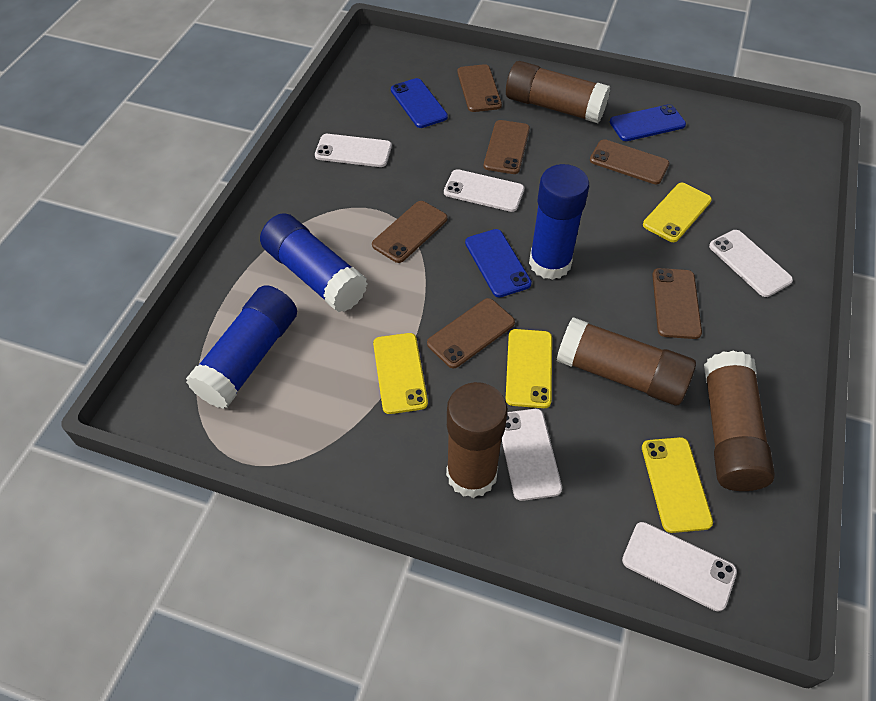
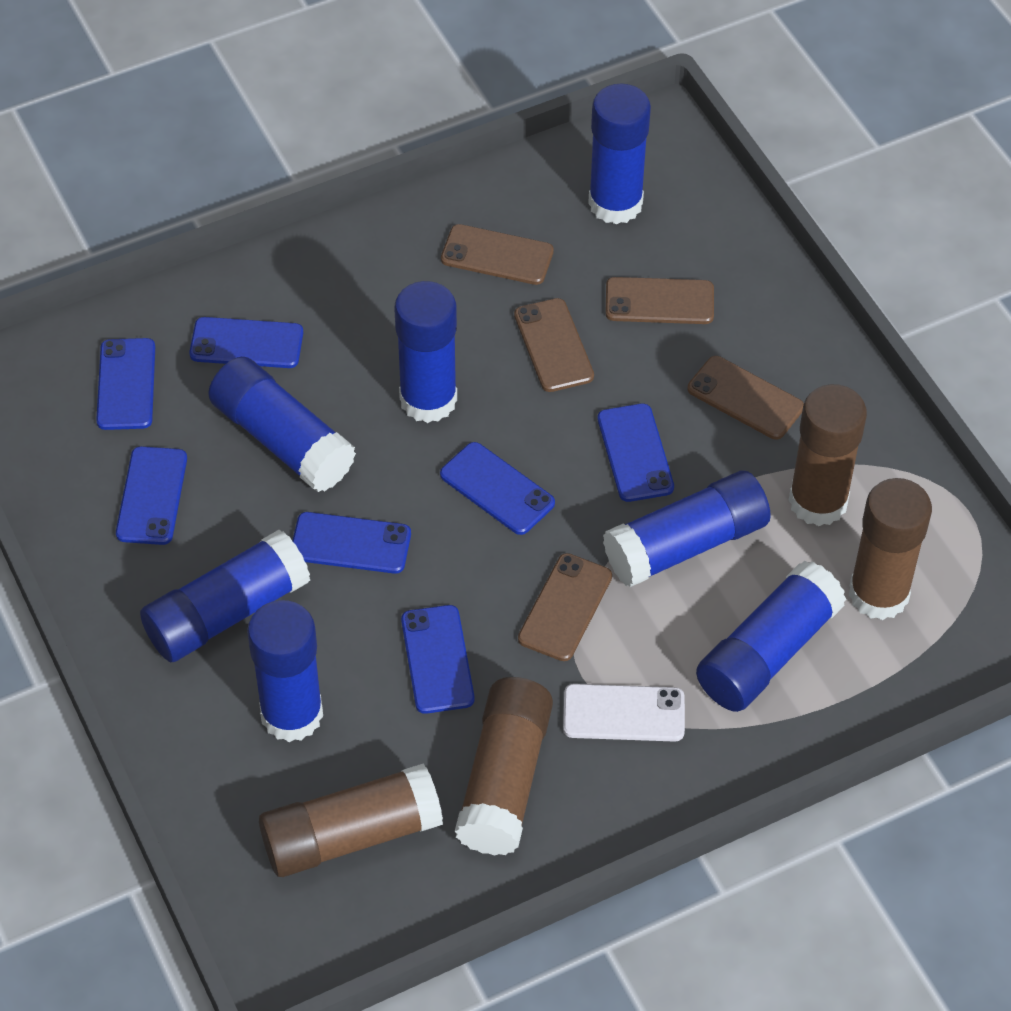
blue glue stick: 3 -> 7
blue phone: 3 -> 7
brown phone: 6 -> 5
white phone: 5 -> 1
yellow phone: 4 -> 0

